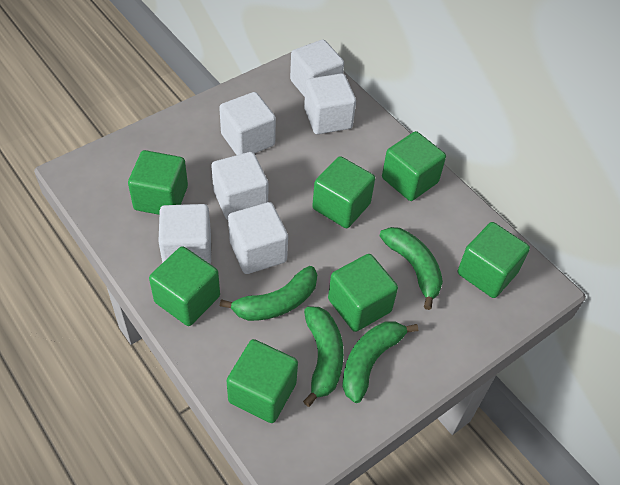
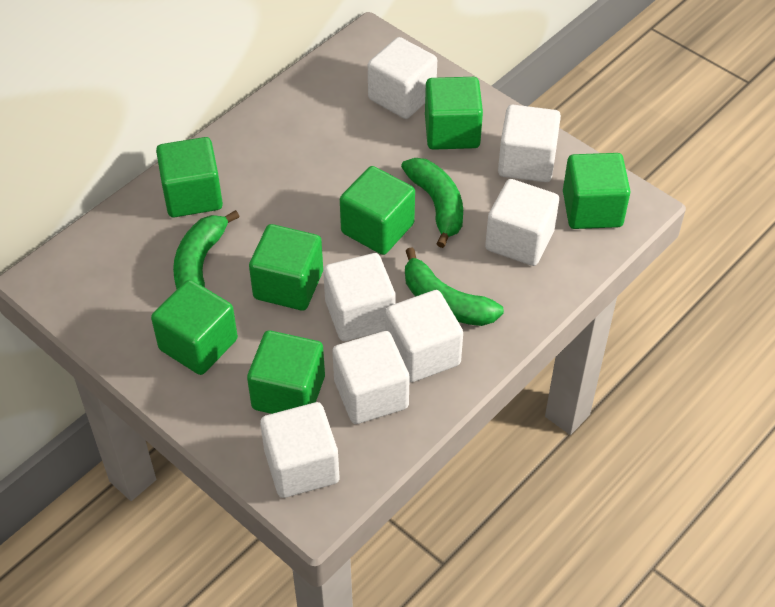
green banana: 4 -> 3
white cube: 6 -> 7

